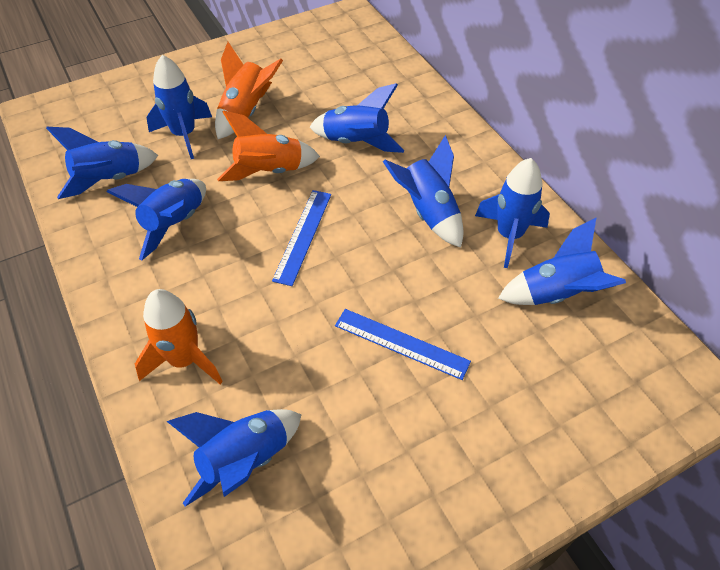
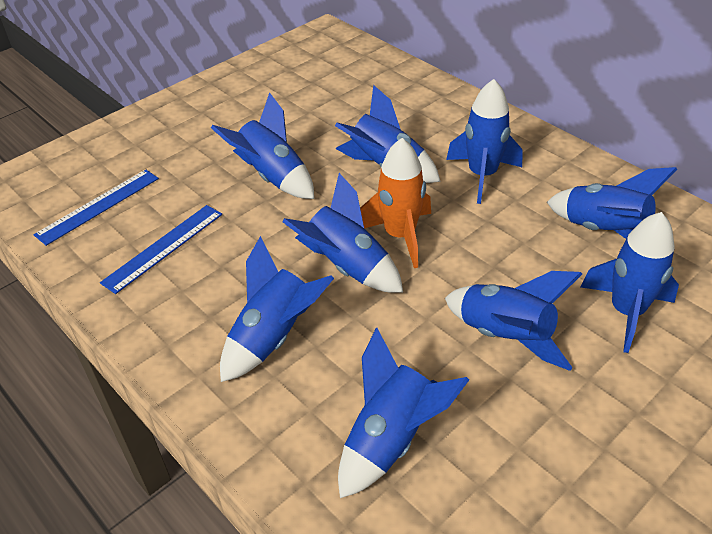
blue rocket: 8 -> 9
orange rocket: 3 -> 1

